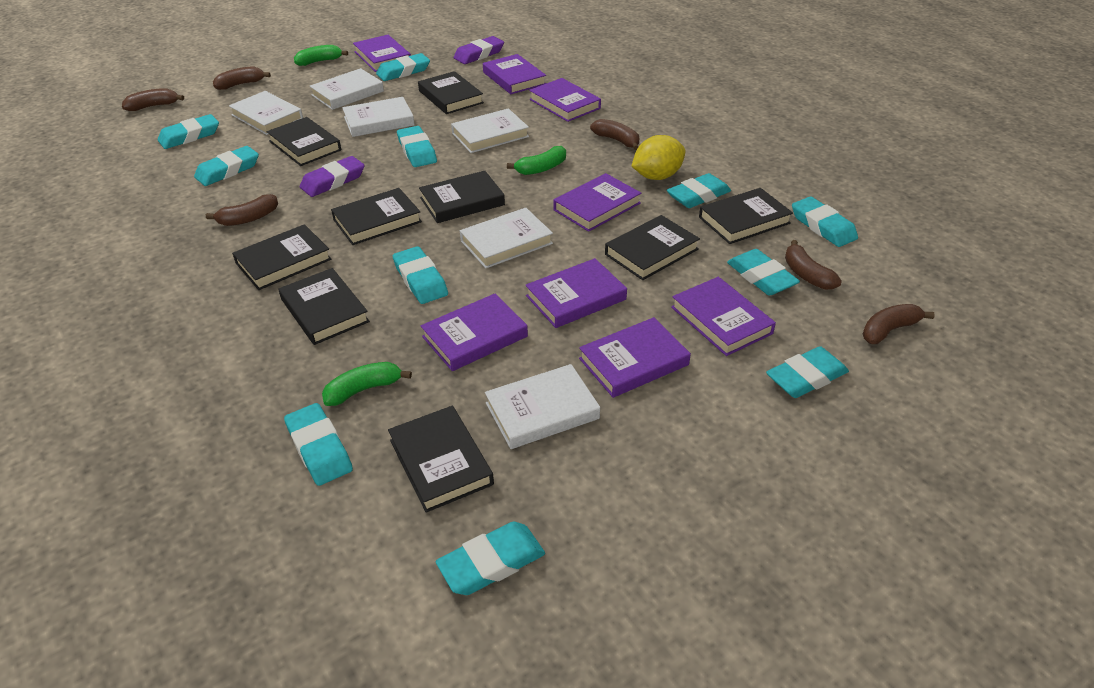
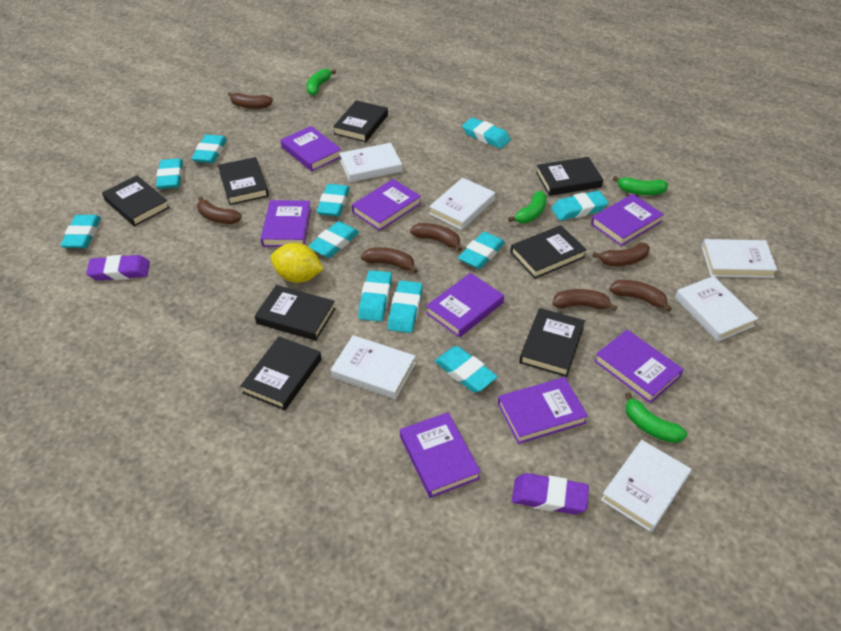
black book: 9 -> 8
brown banana: 6 -> 7
green banana: 3 -> 4

